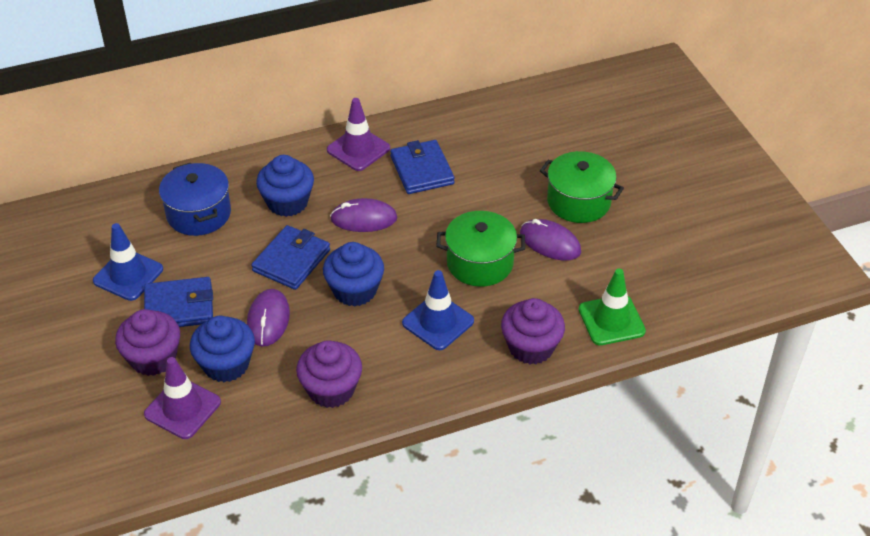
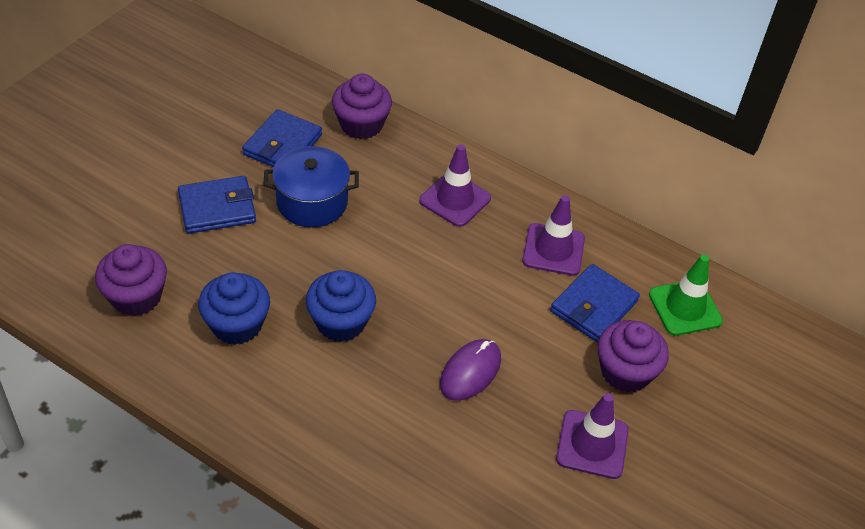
blue cupcake: 3 -> 2
blue traffic cone: 2 -> 0
green pot: 2 -> 0
purple mouse: 3 -> 1
purple traffic cone: 2 -> 3

